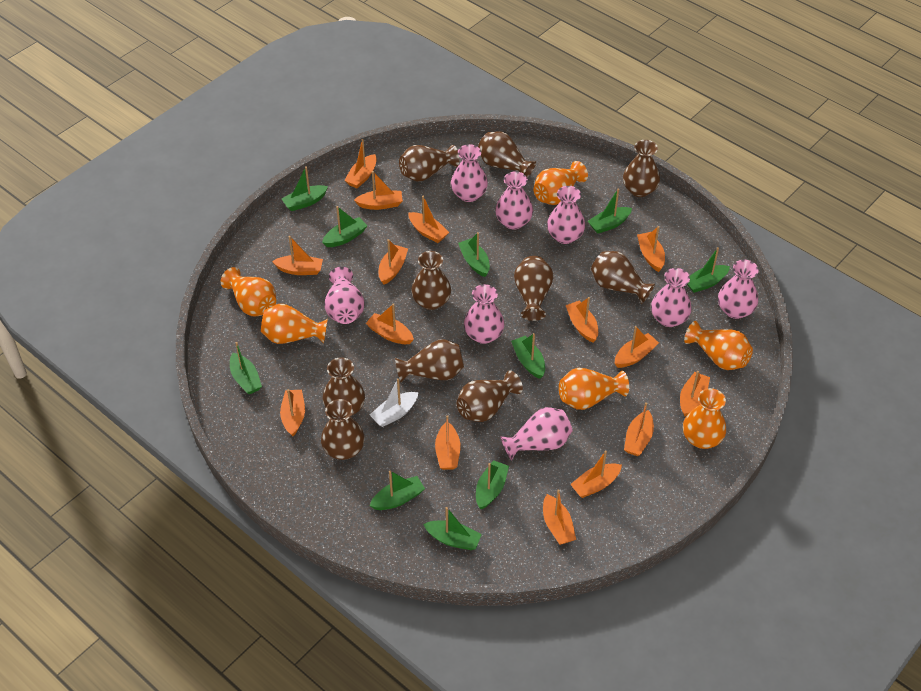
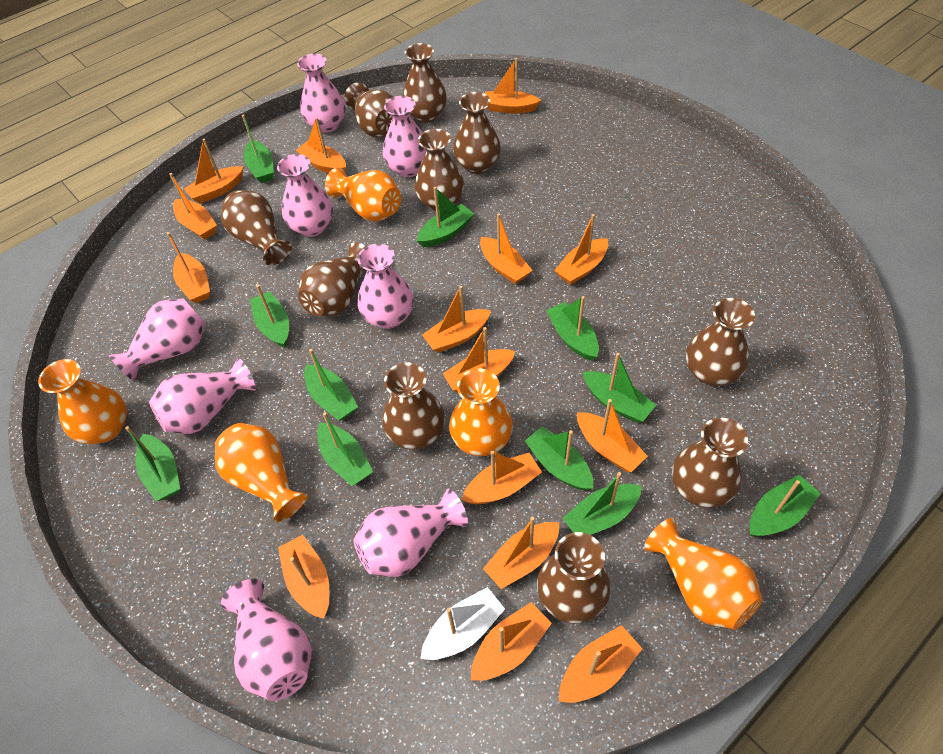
green boat: 10 -> 11
orange vase: 6 -> 5

